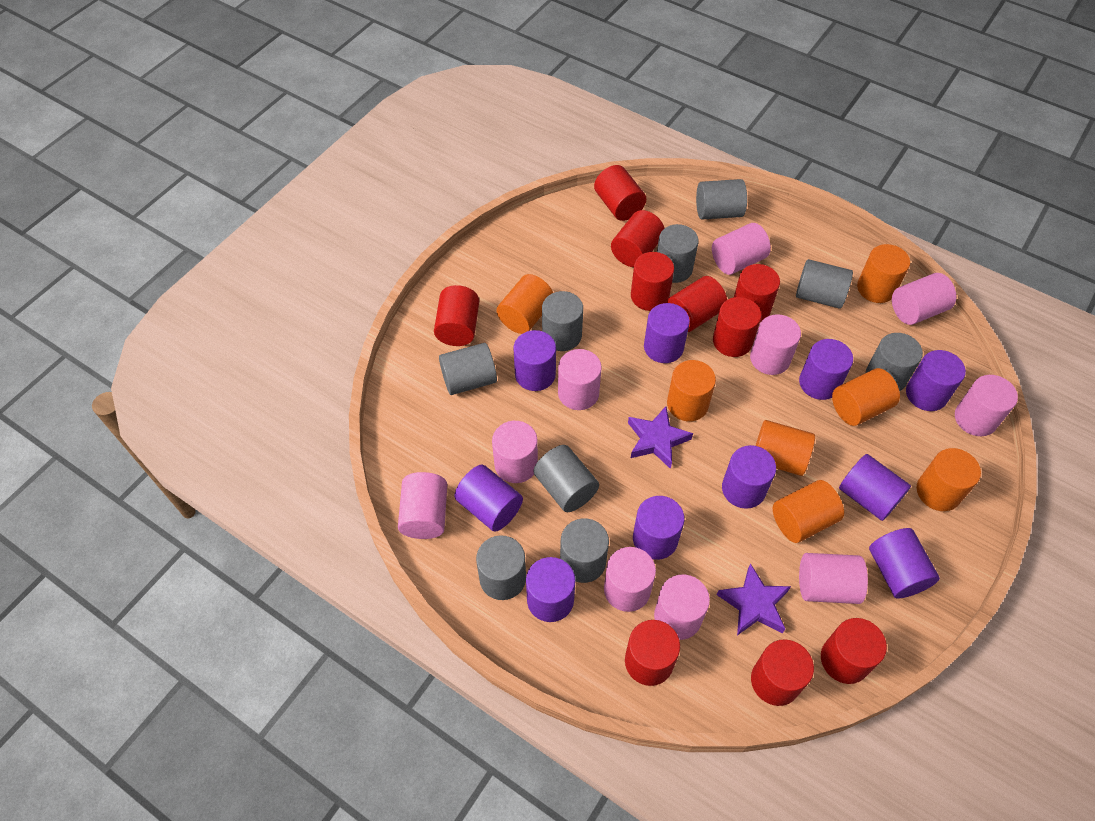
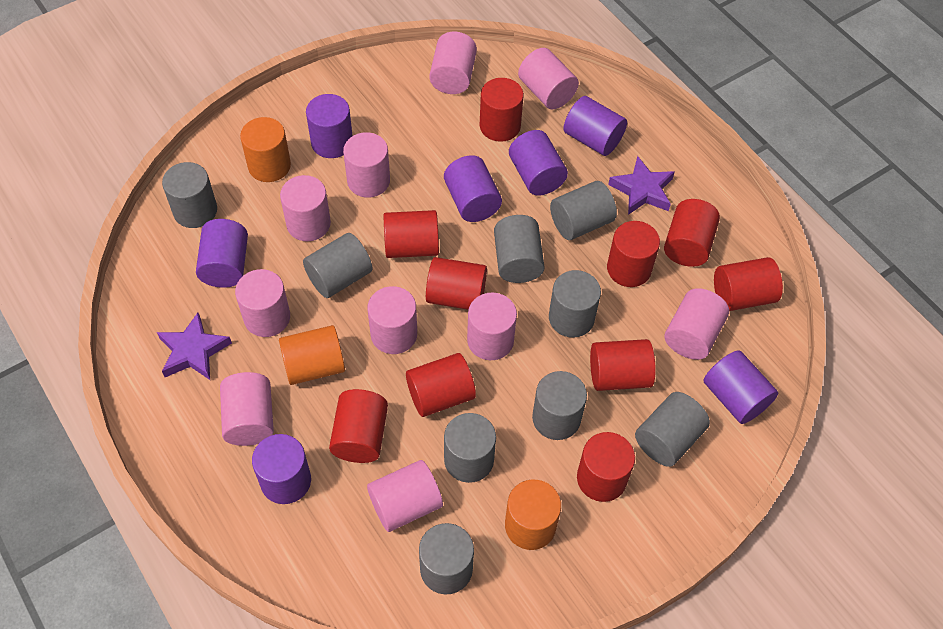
orange cylinder: 7 -> 3
purple cylinder: 10 -> 7

